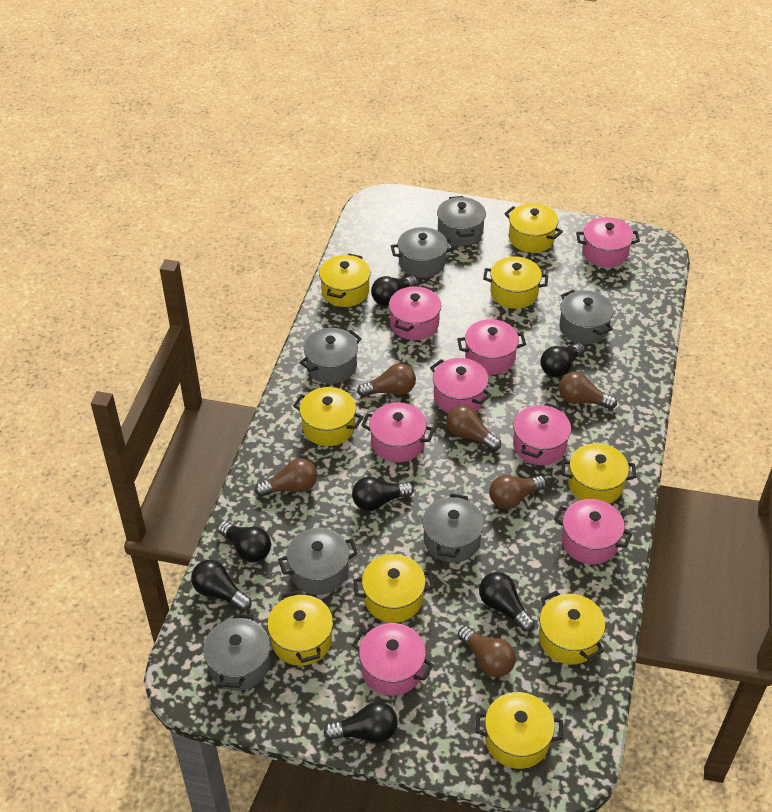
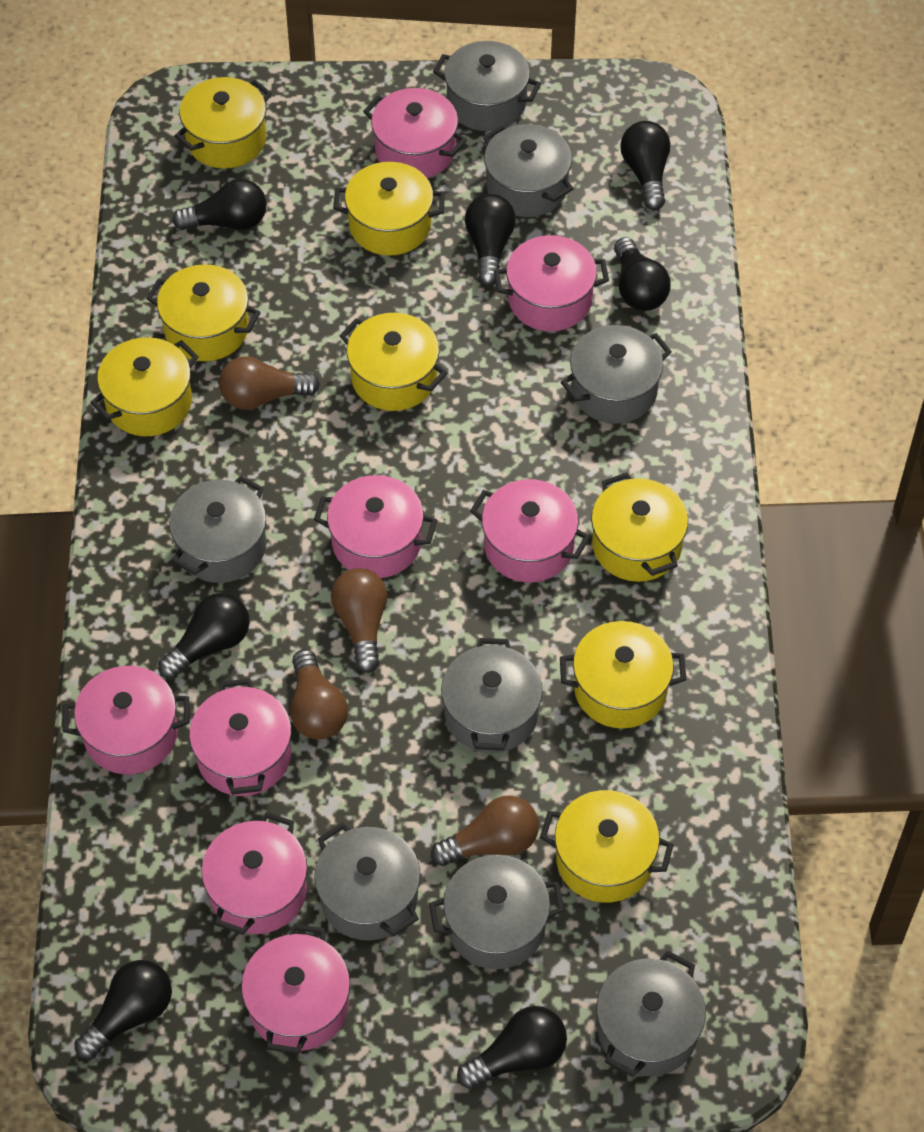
brown light bulb: 6 -> 4
grey pot: 7 -> 8
yellow pot: 9 -> 8

